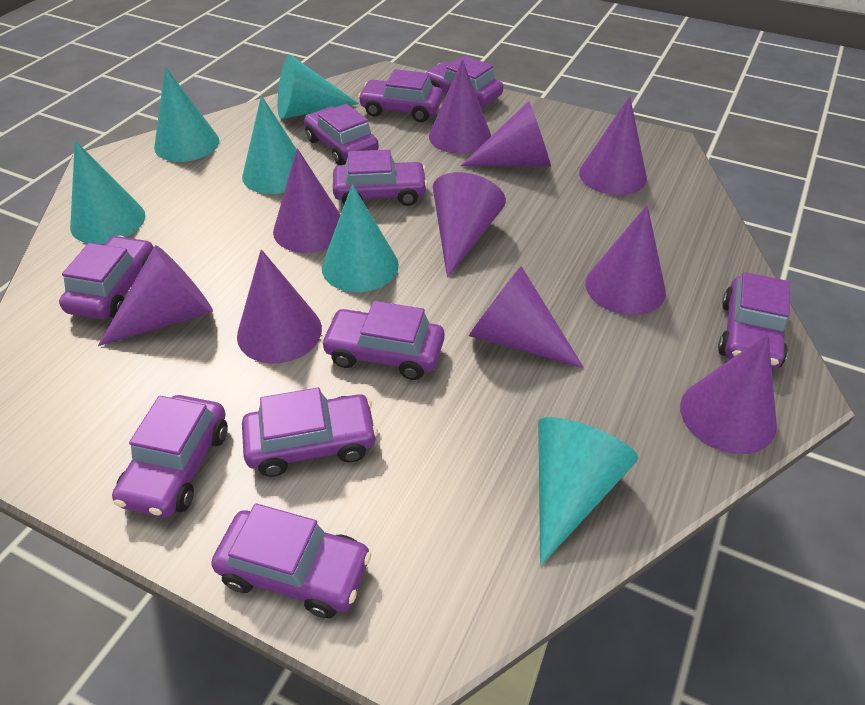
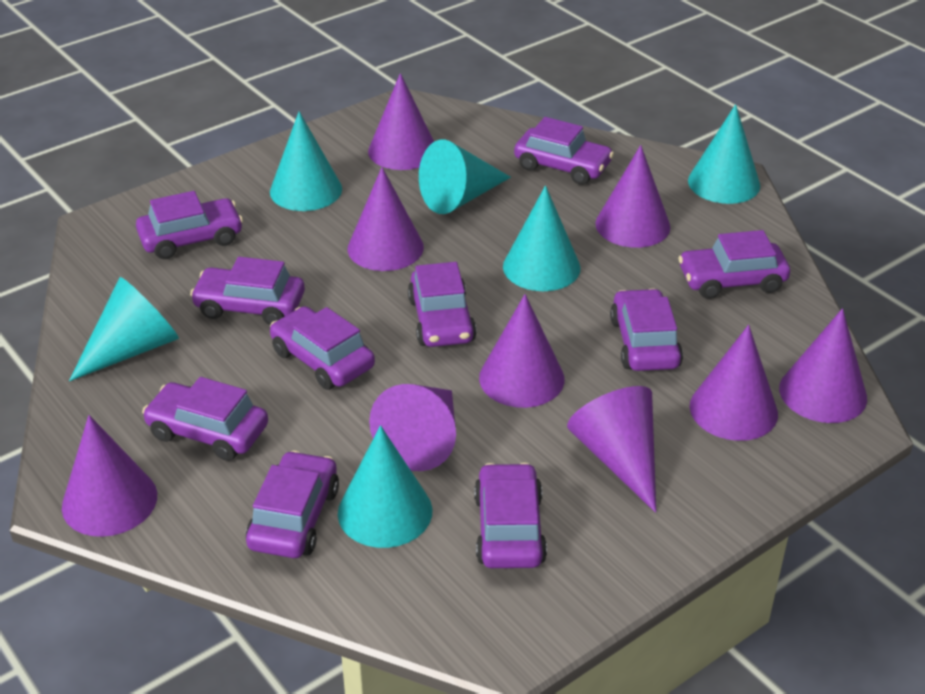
purple cone: 10 -> 9

